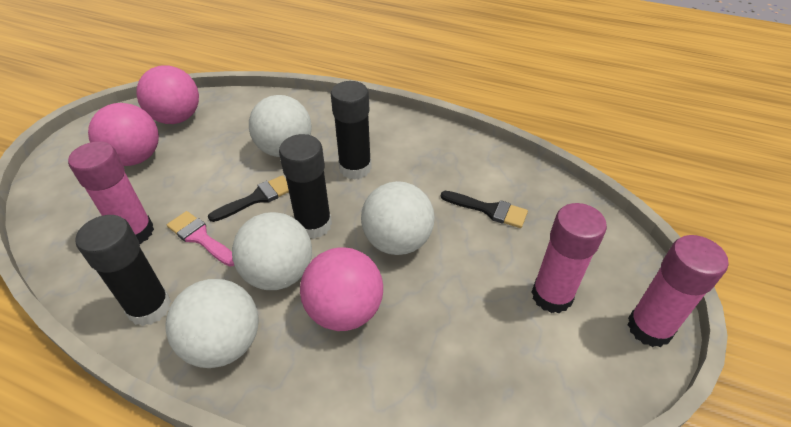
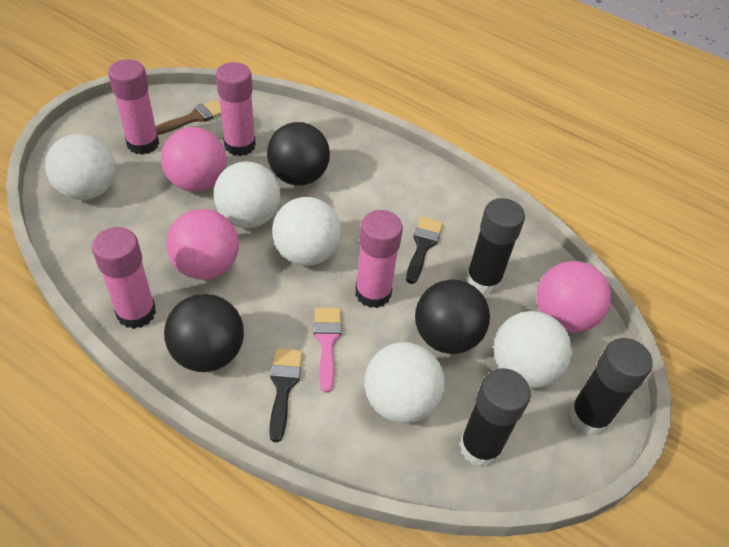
black ball: 0 -> 3
brown brush: 0 -> 1
pink glue stick: 3 -> 4
white ball: 4 -> 5

